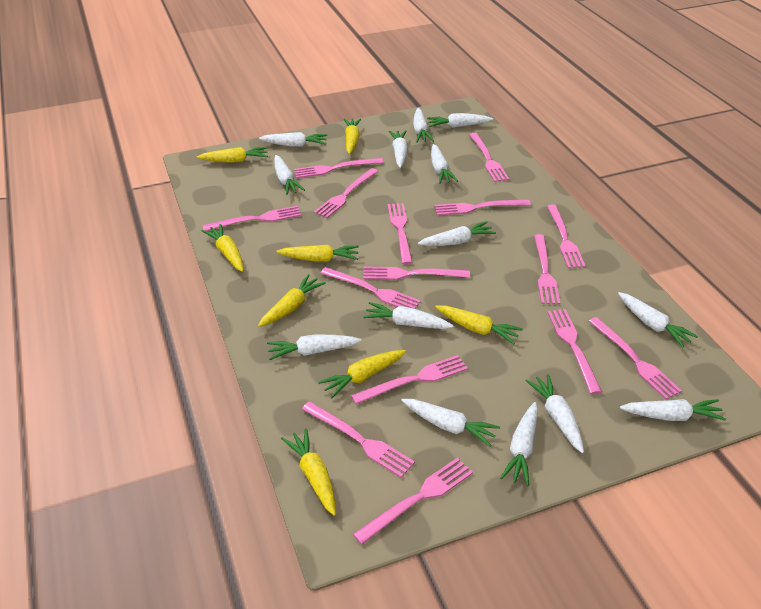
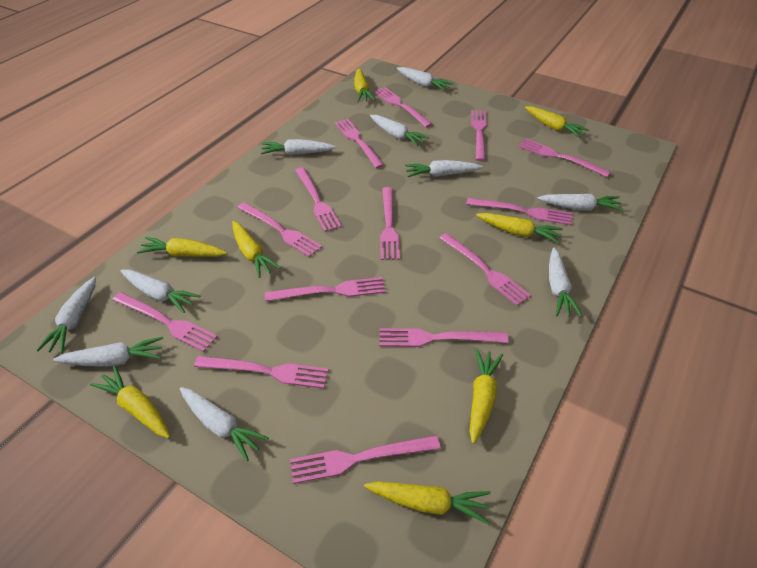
pink fork: 15 -> 14
white carrot: 14 -> 10

